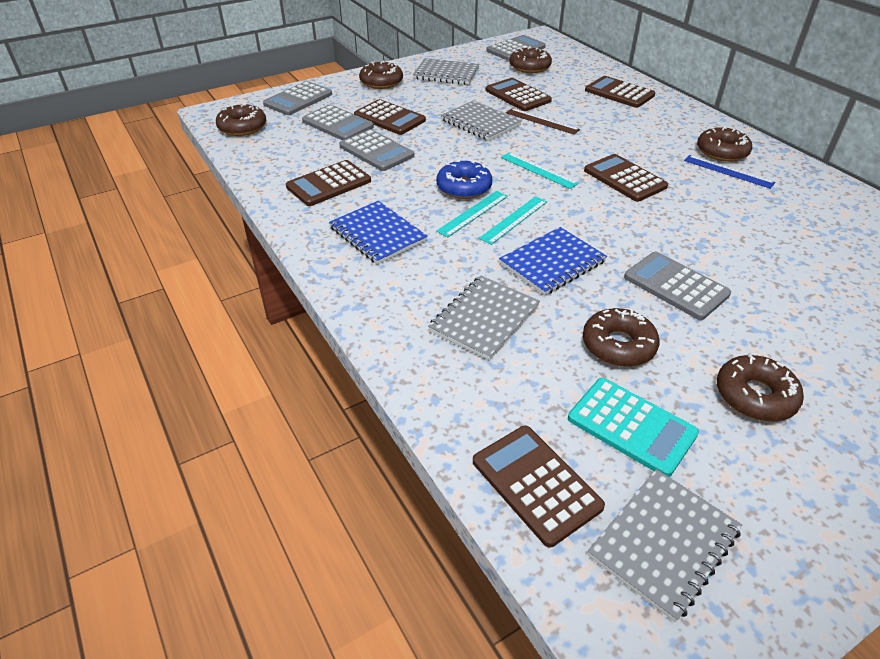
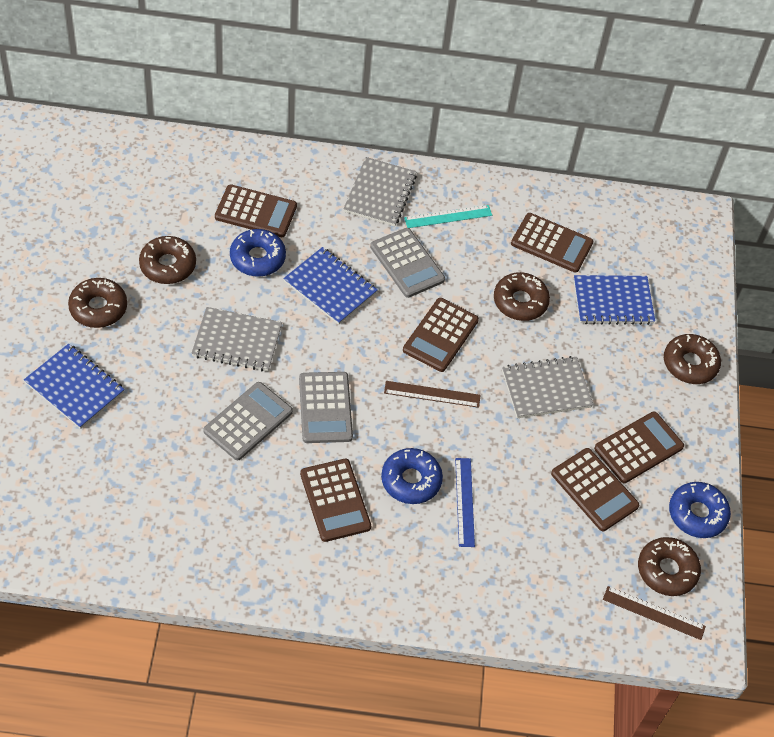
blue donut: 1 -> 3
blue notebook: 2 -> 3
brown donut: 6 -> 5
brown ruler: 1 -> 2
grey calculator: 5 -> 3
grey notebook: 4 -> 3
turquoise calculator: 1 -> 0
turquoise ruler: 3 -> 1

